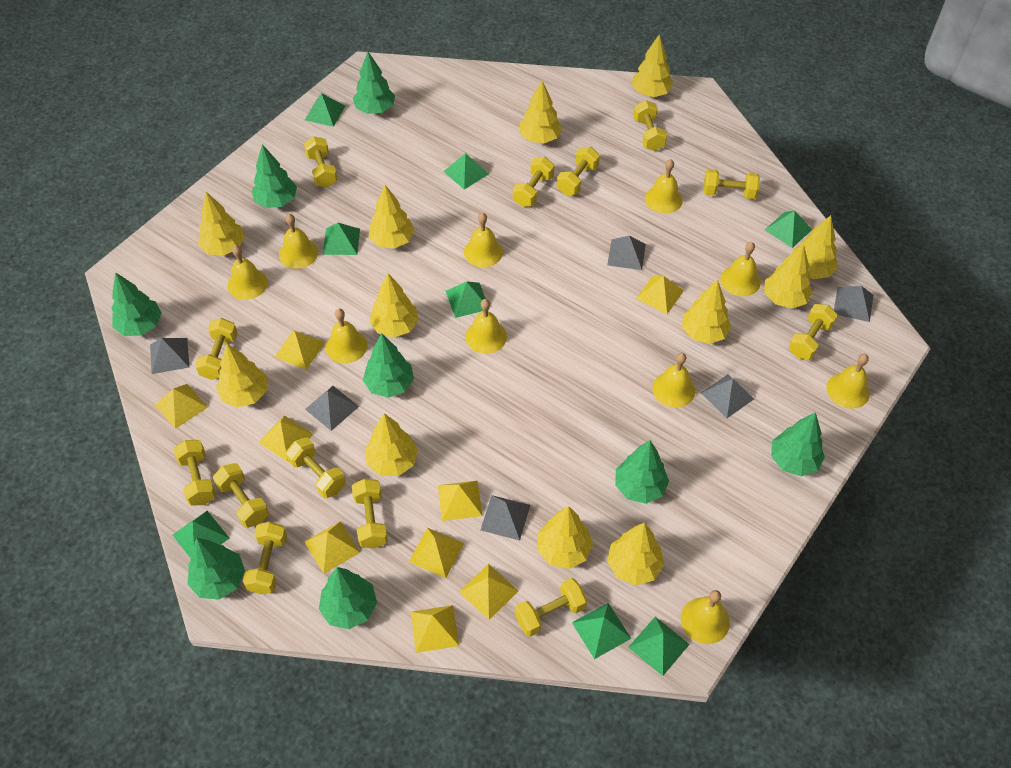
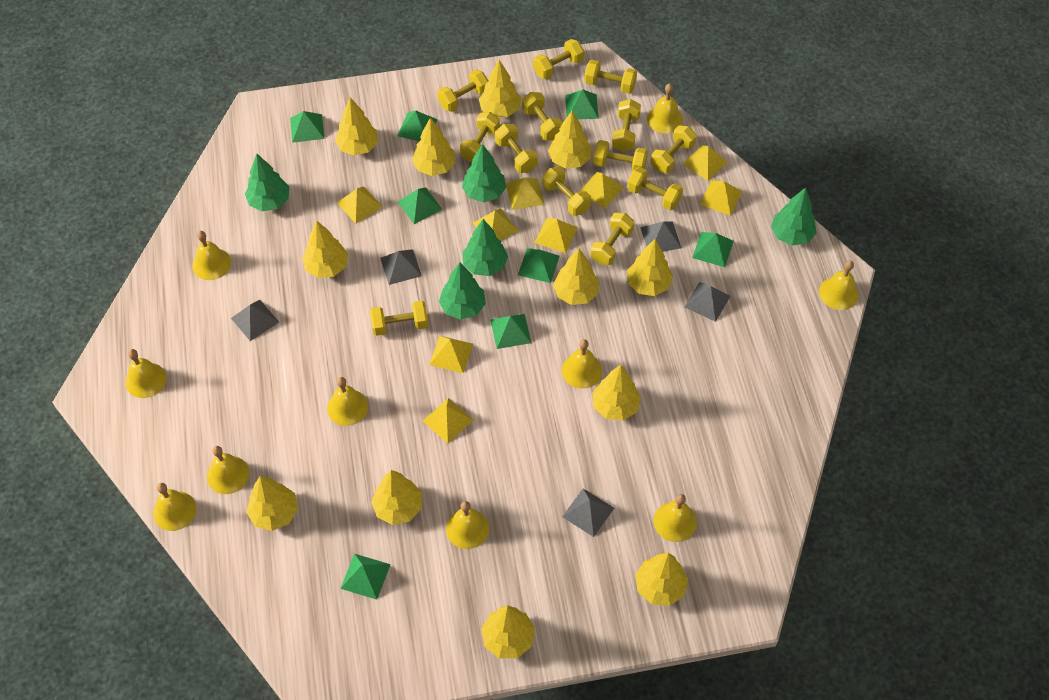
green tree: 8 -> 5
grey pyramid: 6 -> 5

